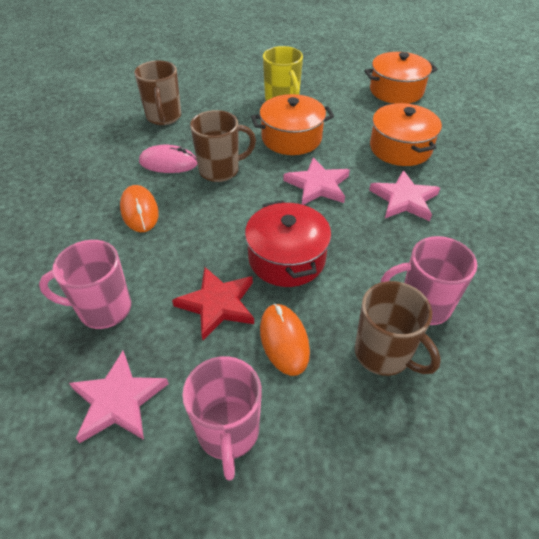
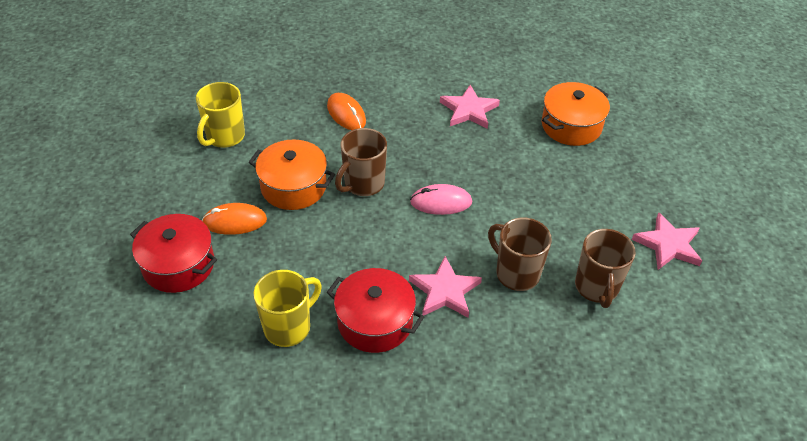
orange pot: 3 -> 2
pink mug: 3 -> 0
red pot: 1 -> 2
red star: 1 -> 0
yellow mug: 1 -> 2

